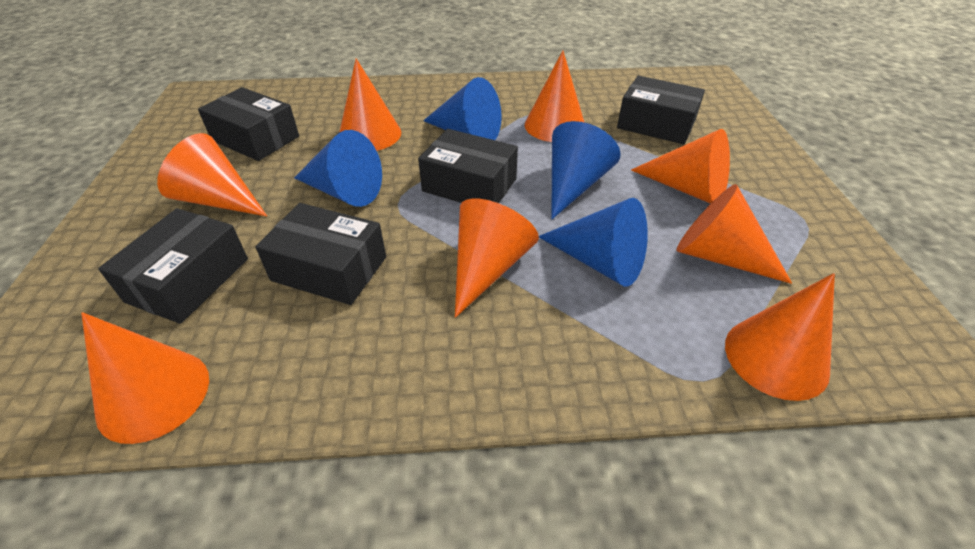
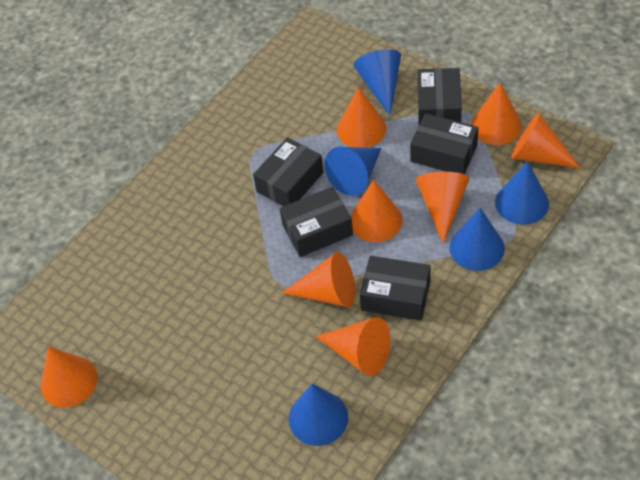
blue cone: 4 -> 5

